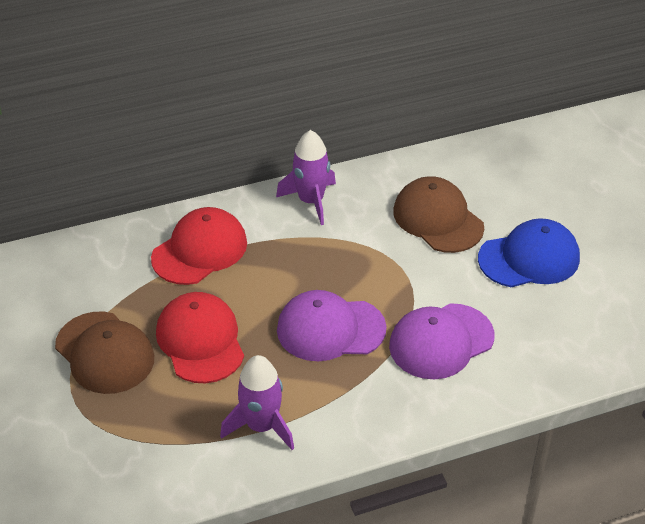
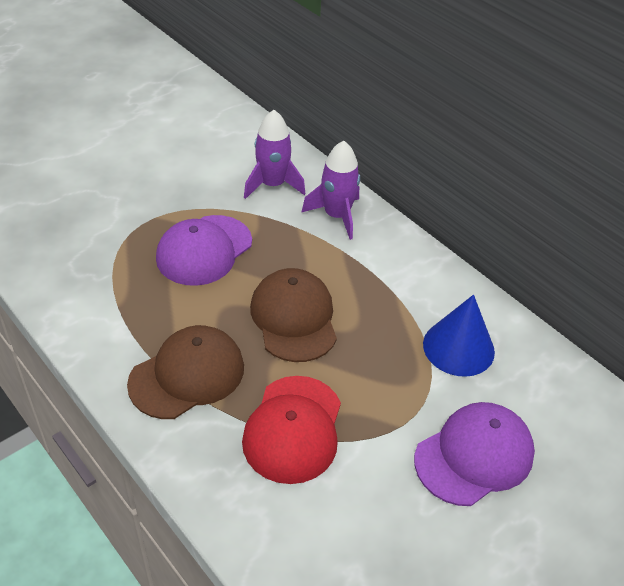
blue cap: 1 -> 0
blue cone: 0 -> 1
red cap: 2 -> 1

